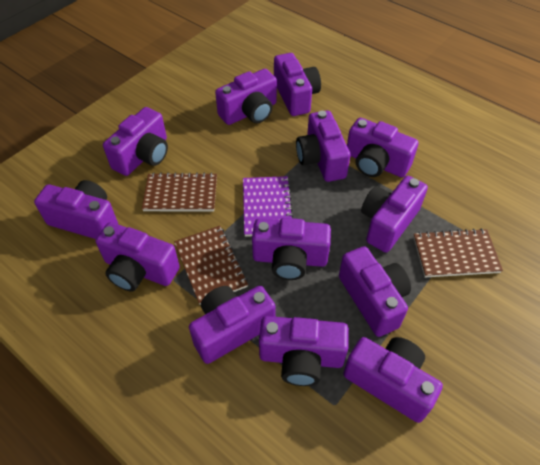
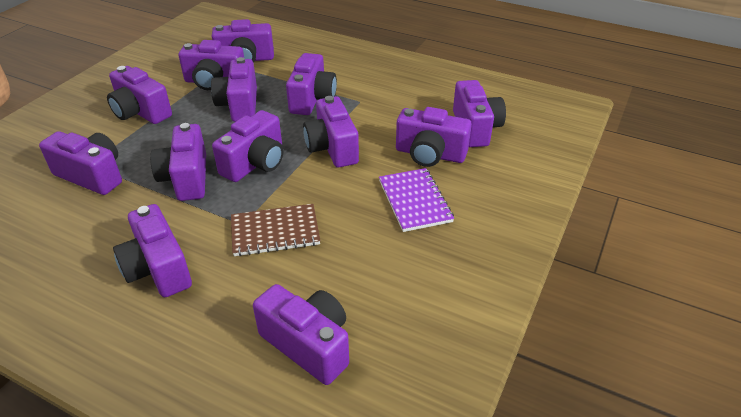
brown notebook: 3 -> 1

